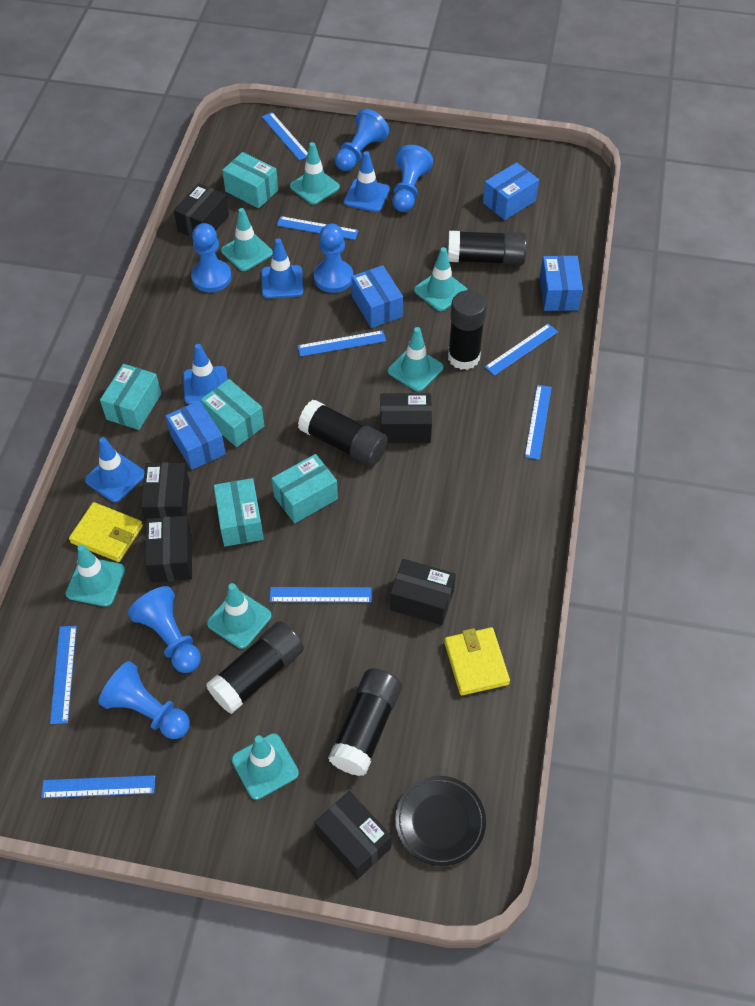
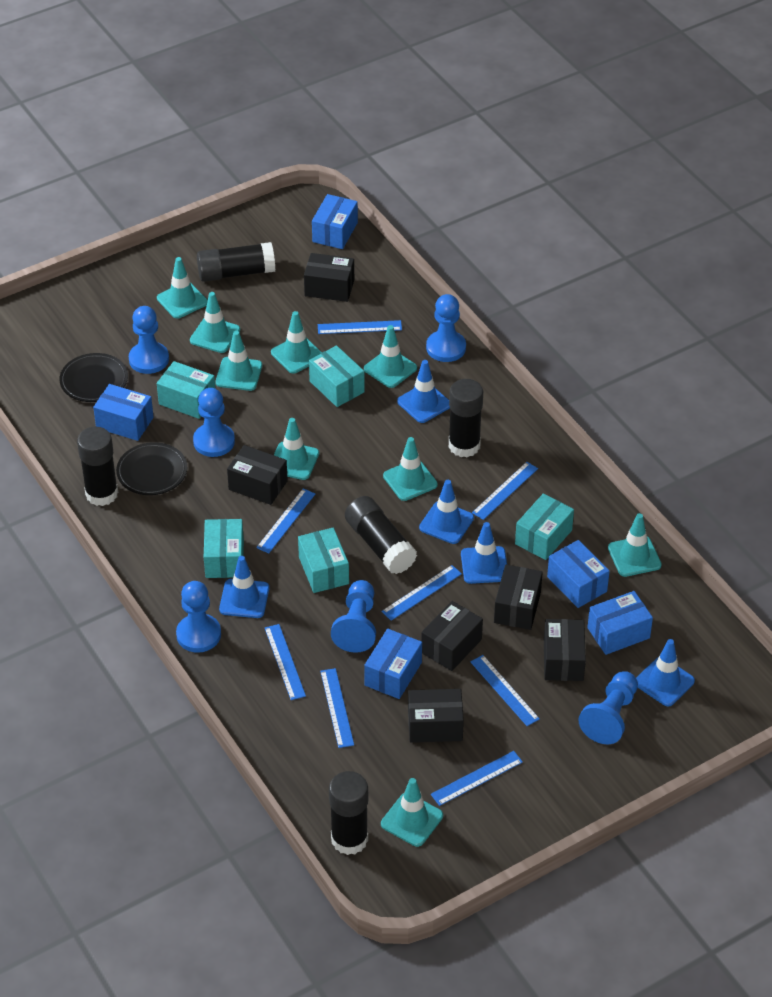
black plate: 1 -> 2
blue box: 4 -> 5
blue traffic cone: 4 -> 5
turquoise traffic cone: 7 -> 9
yellow wallet: 2 -> 0

